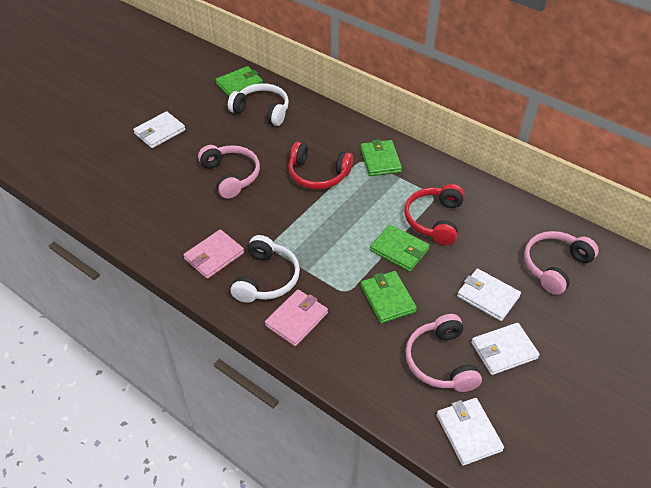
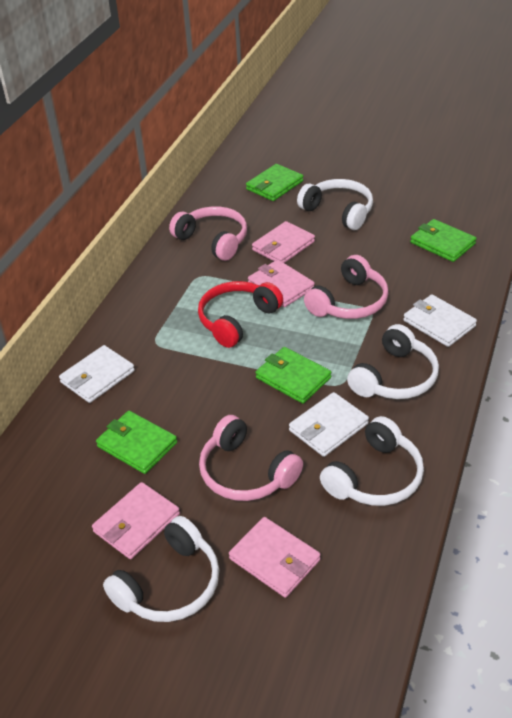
pink wallet: 2 -> 4
red headphones: 2 -> 1
white headphones: 2 -> 4
white wallet: 4 -> 3

